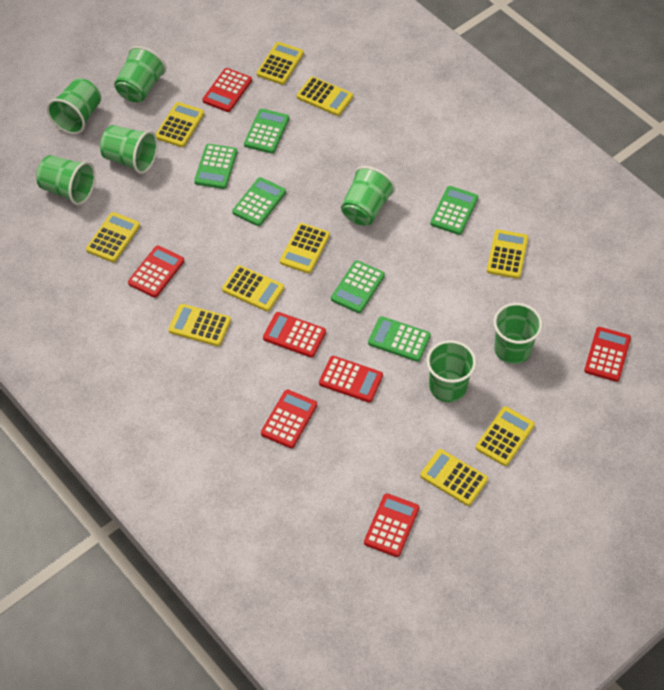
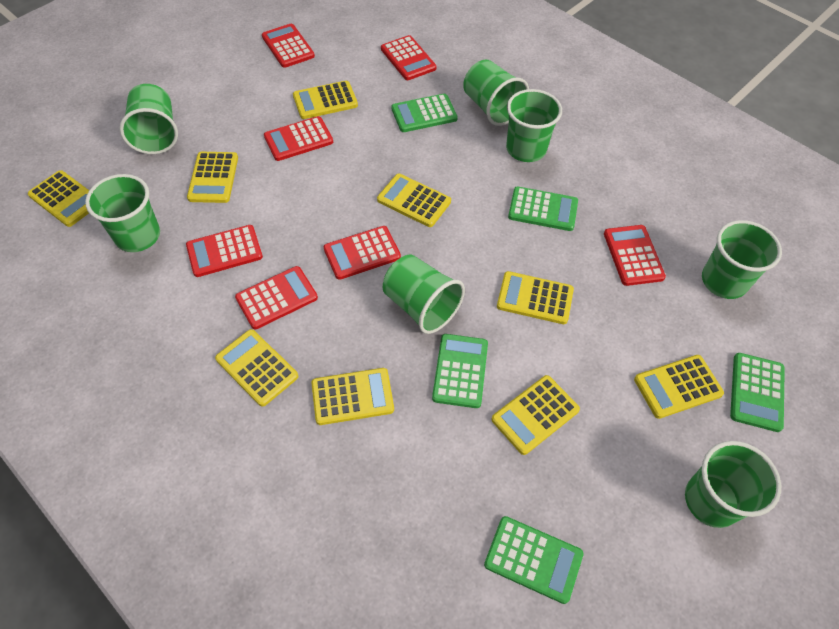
green calculator: 6 -> 5
yellow calculator: 10 -> 9

